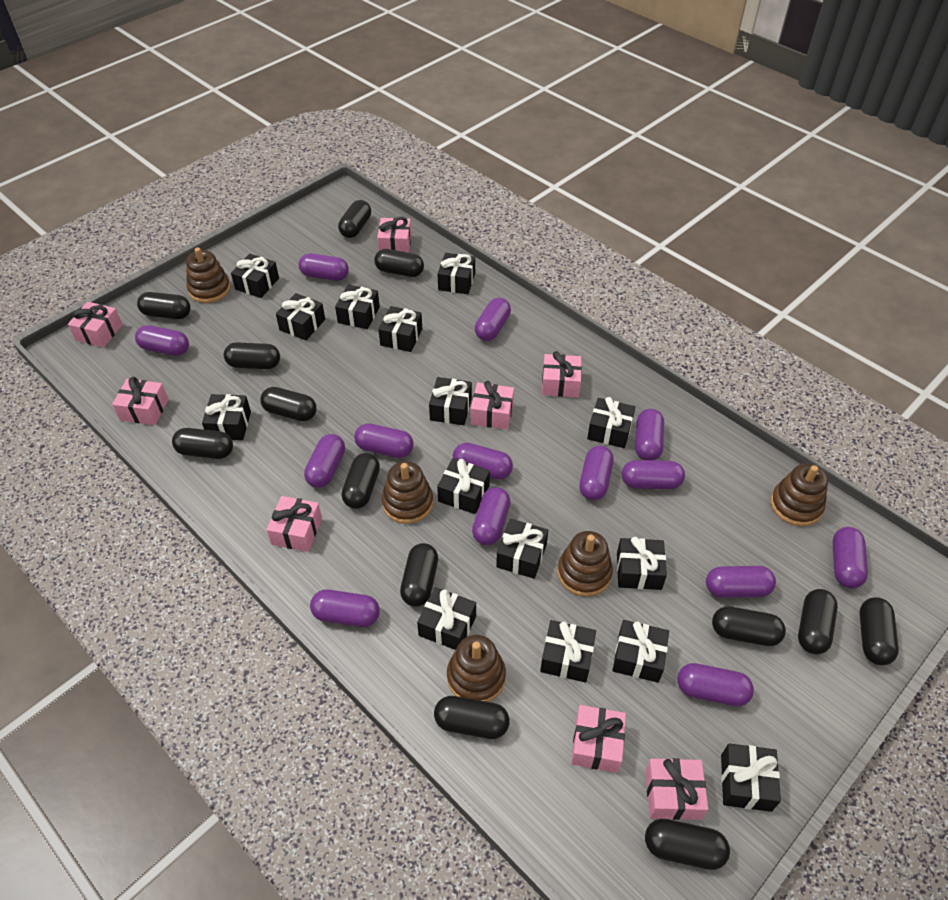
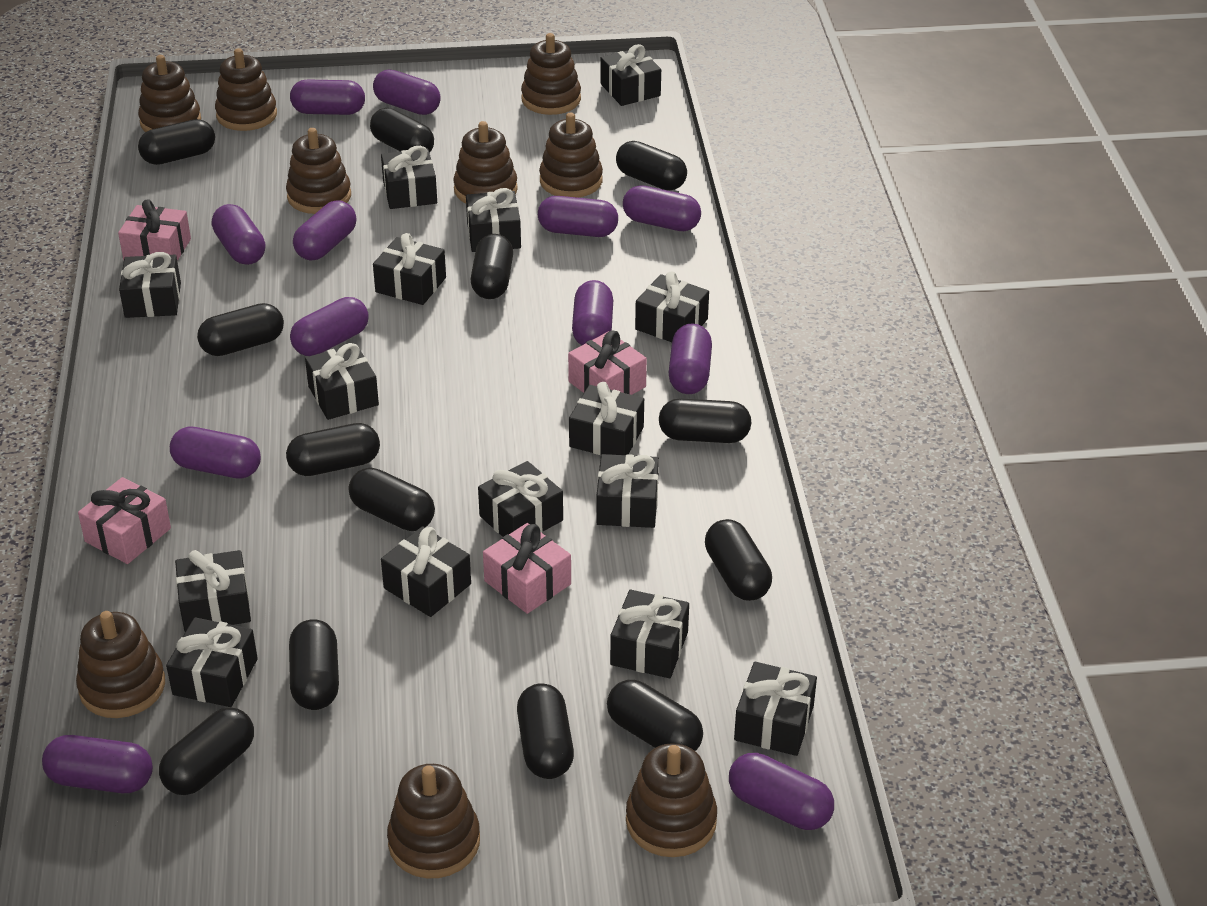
brown stacking toy: 5 -> 9
pink gift: 8 -> 4
purple capsule: 14 -> 12

